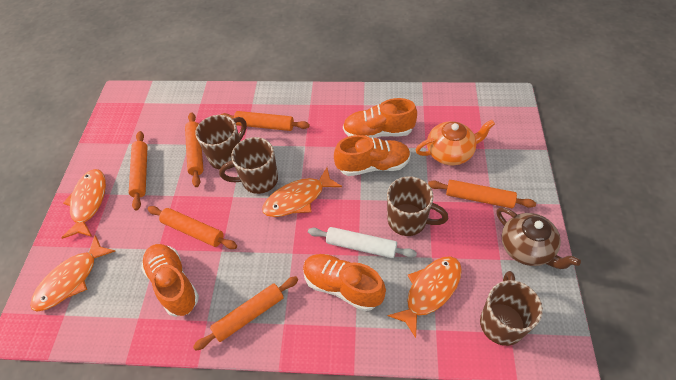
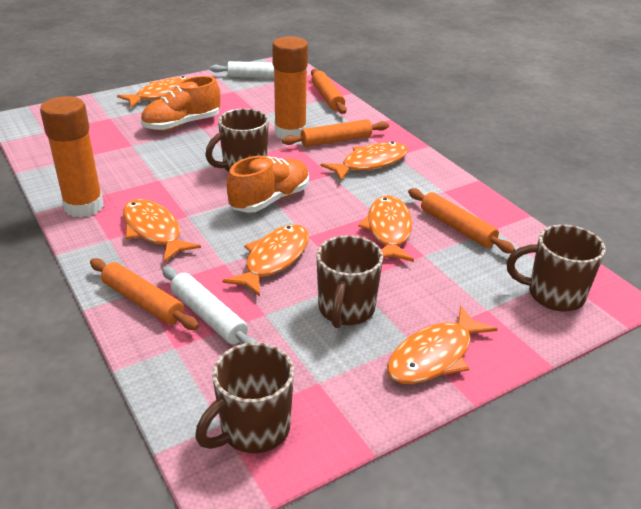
brown teapot: 1 -> 0
orange fish: 4 -> 6
orange glue stick: 0 -> 2
orange rolling pin: 6 -> 4
orange shoe: 4 -> 2
orange teapot: 1 -> 0
white rolling pin: 1 -> 2

